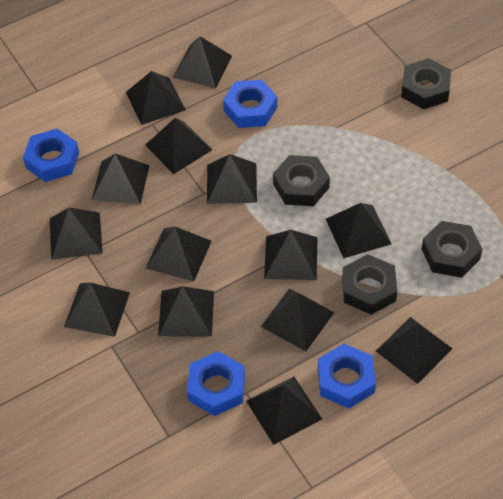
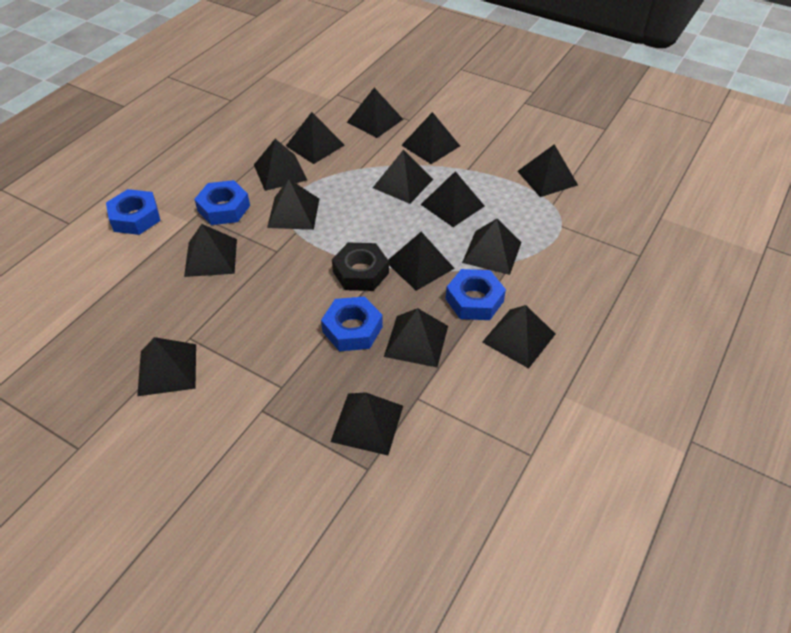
black nut: 4 -> 1
black pyramid: 14 -> 15

